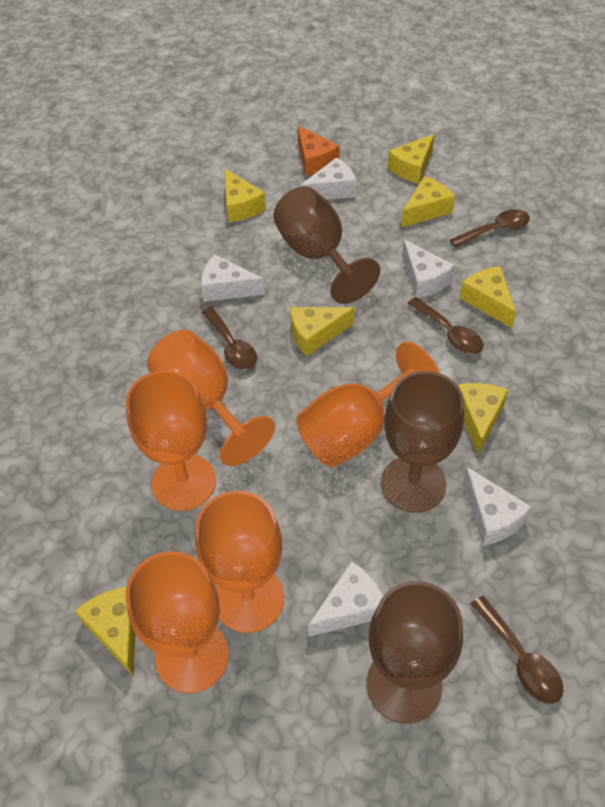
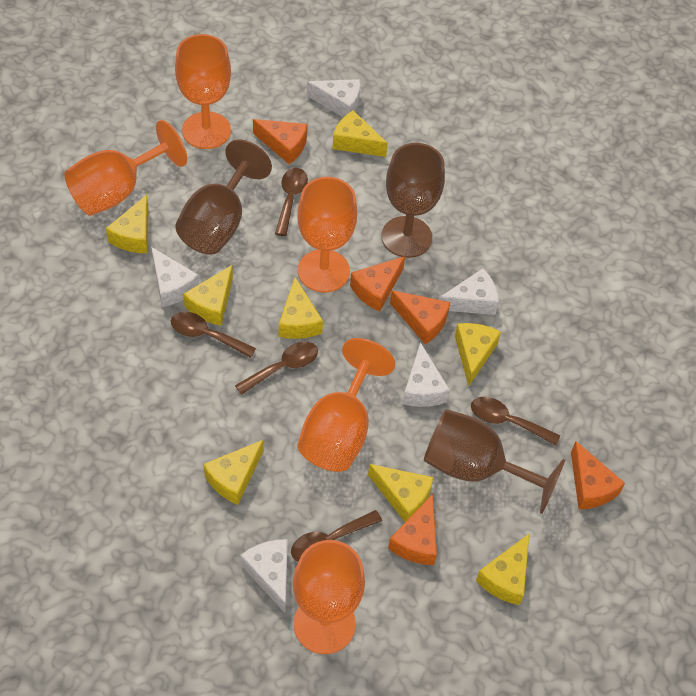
brown spoon: 4 -> 5
orange cheese: 1 -> 5
yellow cheese: 7 -> 8

